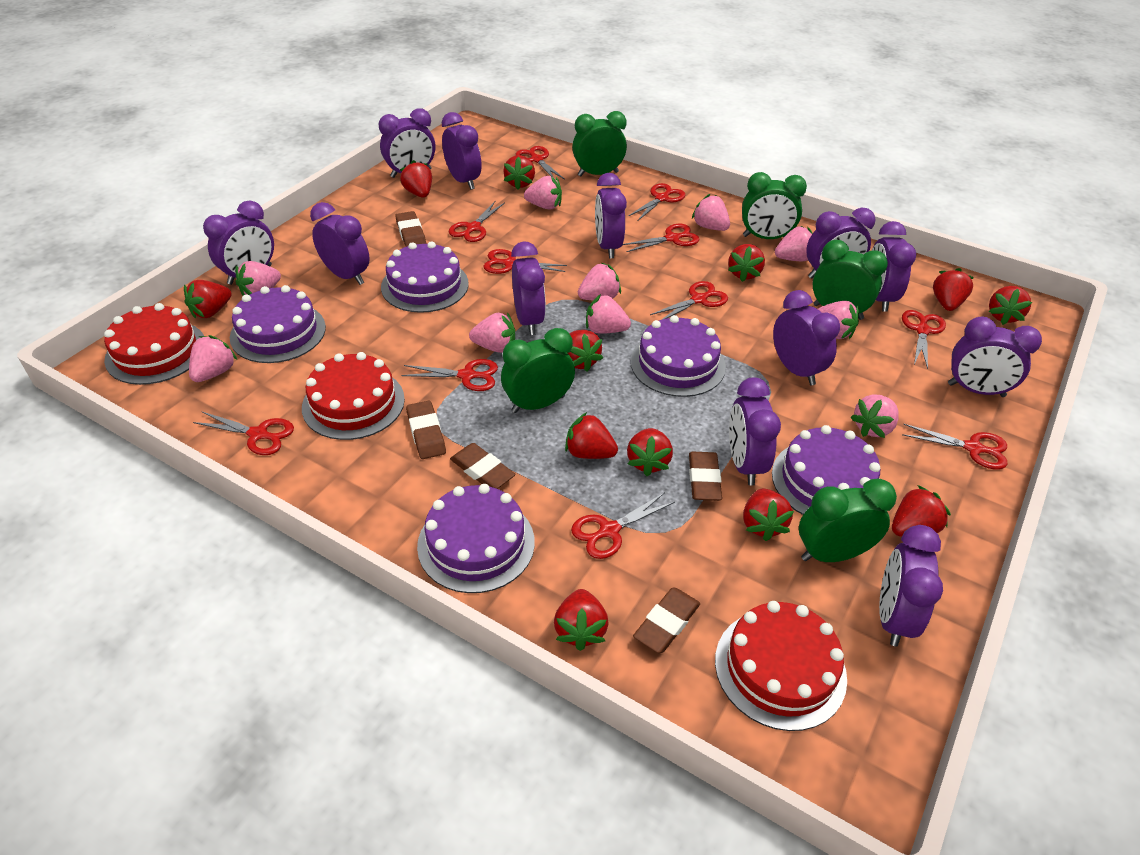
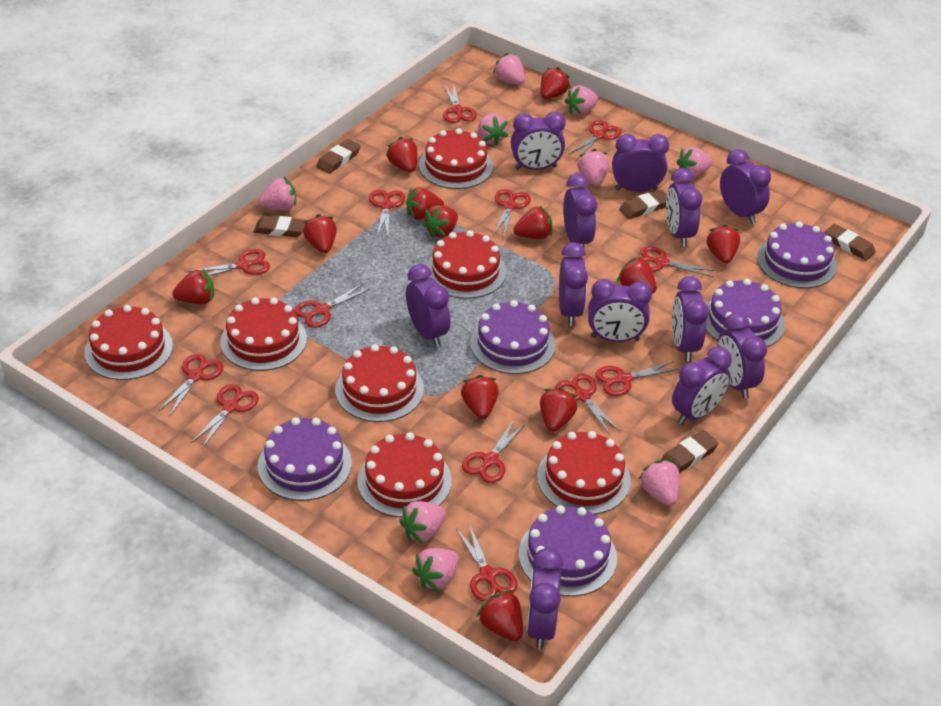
green clock: 5 -> 0
pink strawberry: 10 -> 9
red cake: 3 -> 7
red scissors: 11 -> 13

